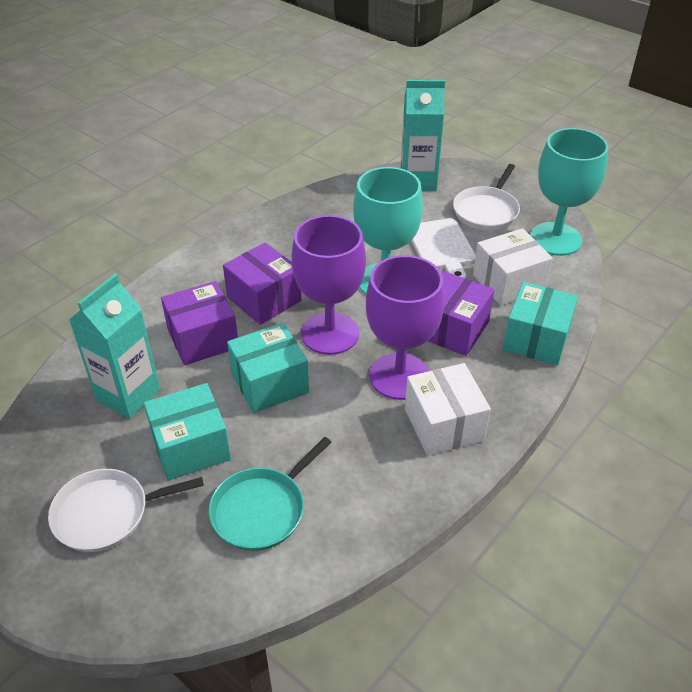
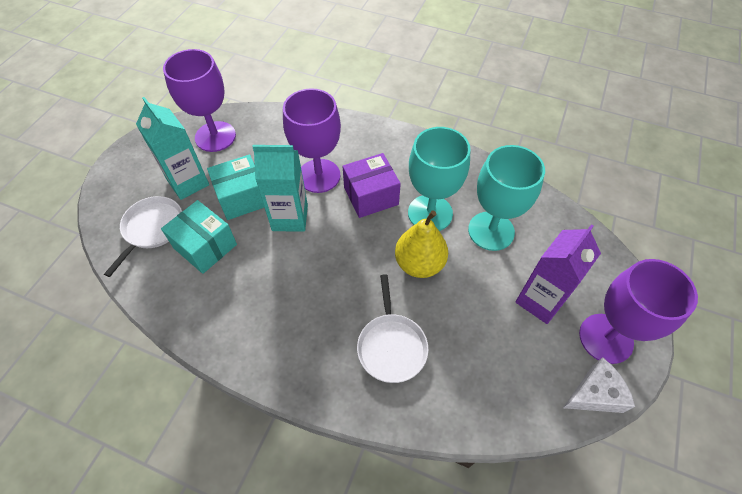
purple box: 3 -> 1
purple carton: 0 -> 1
purple goblet: 2 -> 3
turquoise box: 3 -> 2
turquoise pan: 1 -> 0
white box: 2 -> 0
white cheese: 0 -> 1
white cutting board: 1 -> 0
yellow pear: 0 -> 1

